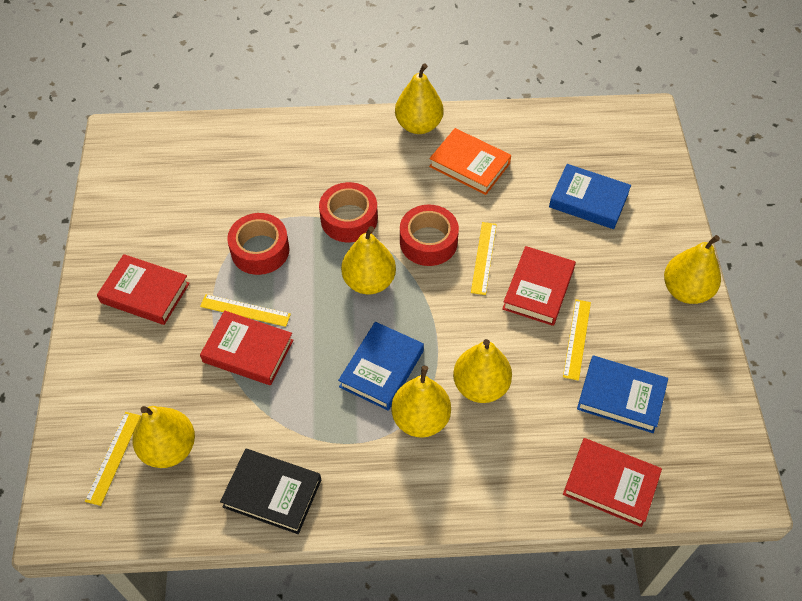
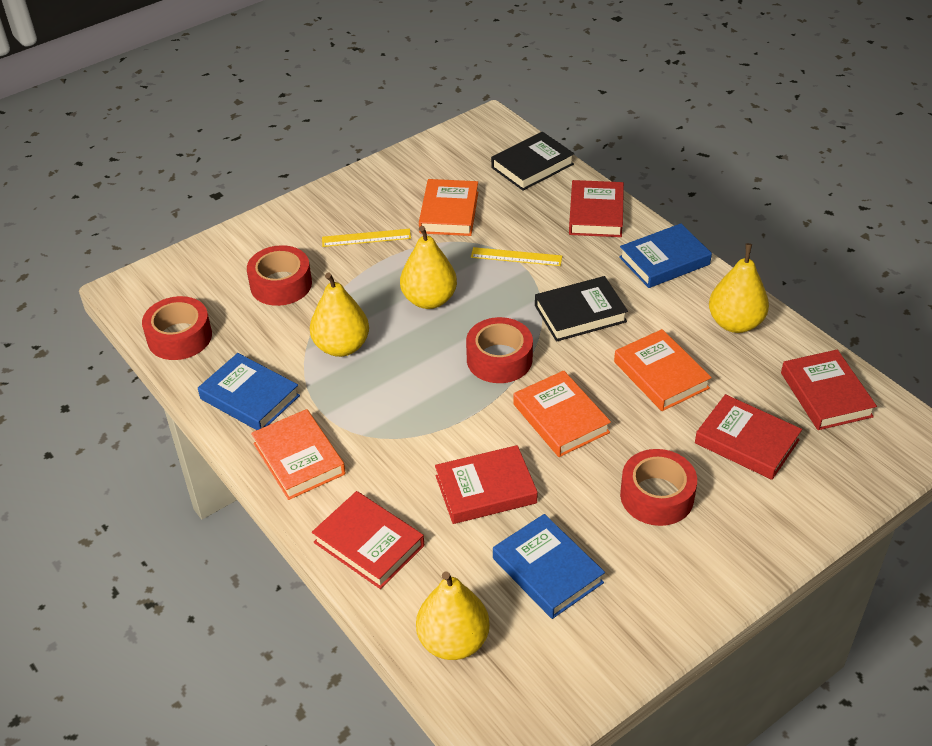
black book: 1 -> 2
orange book: 1 -> 4
red book: 4 -> 5
red tape: 3 -> 4
yellow pear: 6 -> 4
yellow ruler: 4 -> 2

